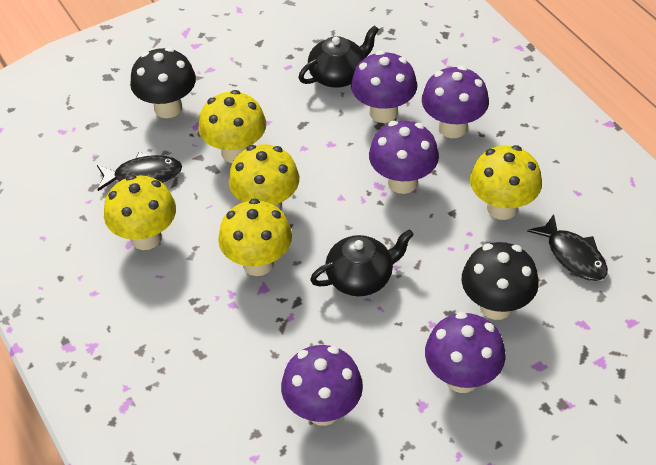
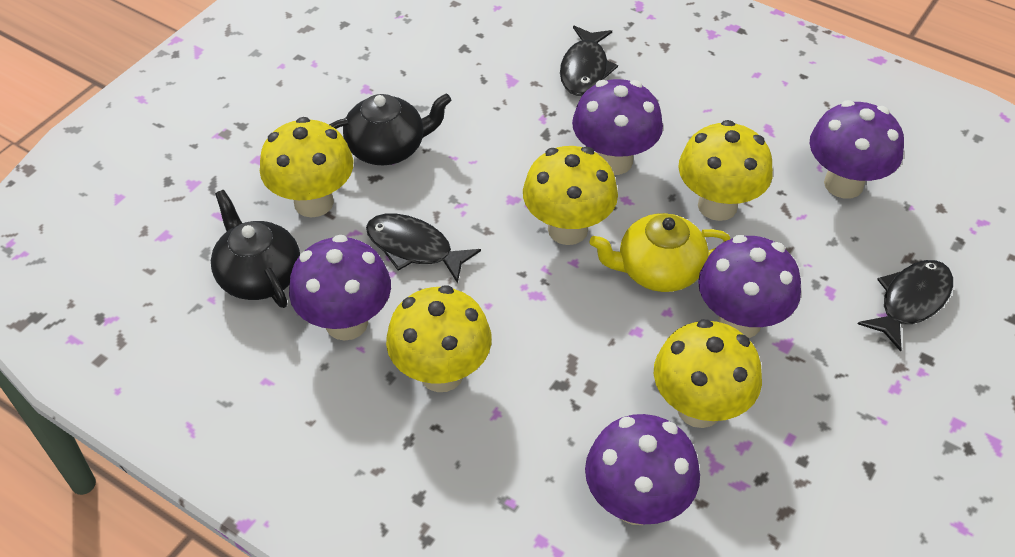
black fish: 2 -> 3
black mushroom: 2 -> 0
yellow teapot: 0 -> 1

